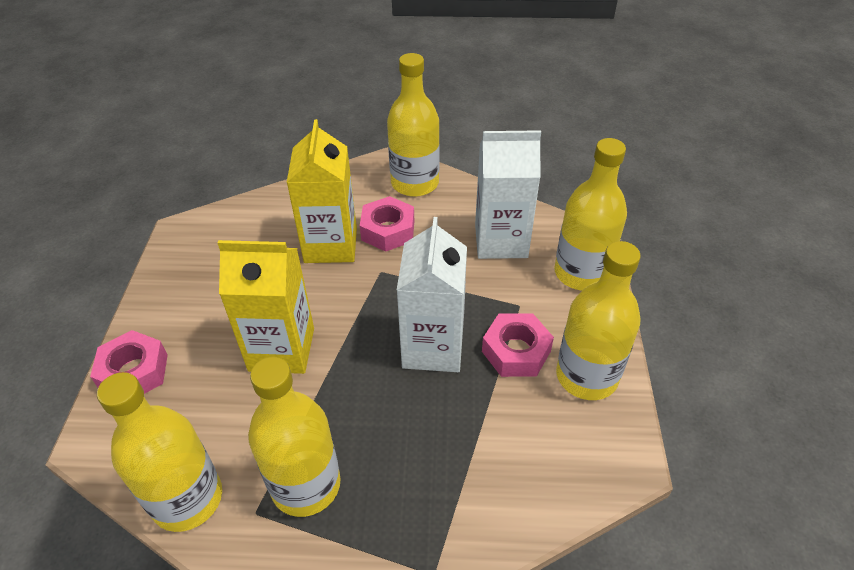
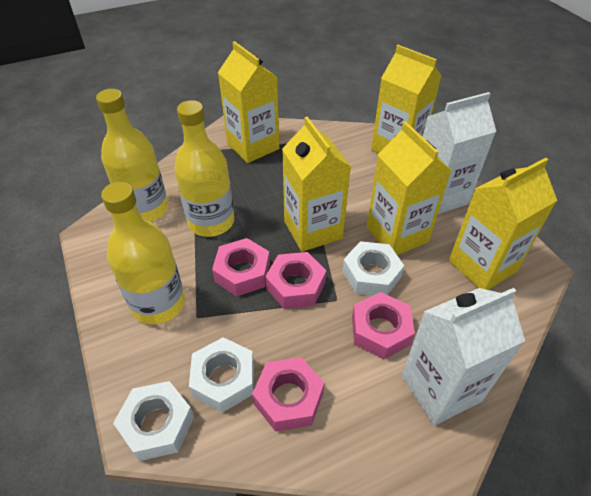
pink nut: 3 -> 4
white nut: 0 -> 3
yellow bottle: 5 -> 3
yellow carton: 2 -> 5

